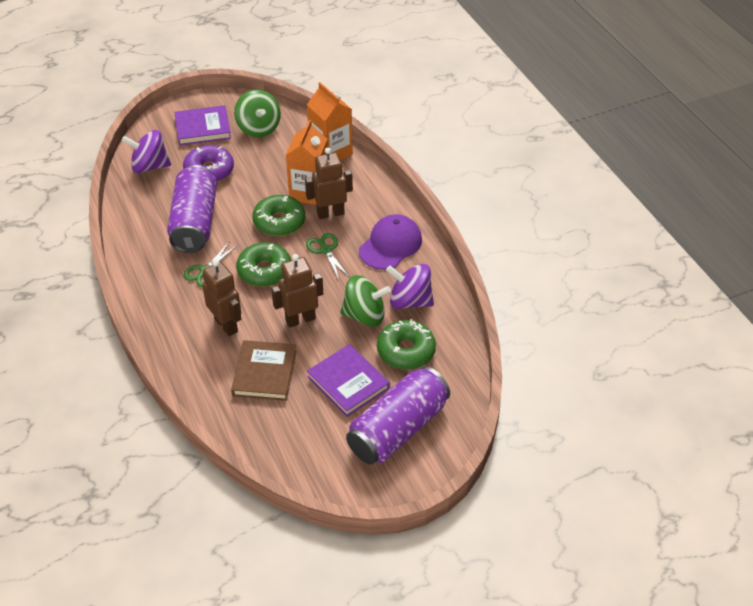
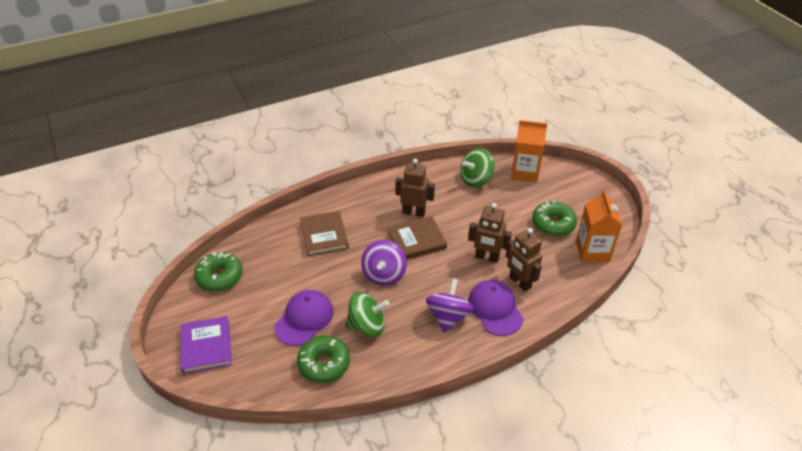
brown book: 1 -> 2
green scissors: 2 -> 0
purple book: 2 -> 1
purple can: 2 -> 0
purple cap: 1 -> 2
purple donut: 1 -> 0

